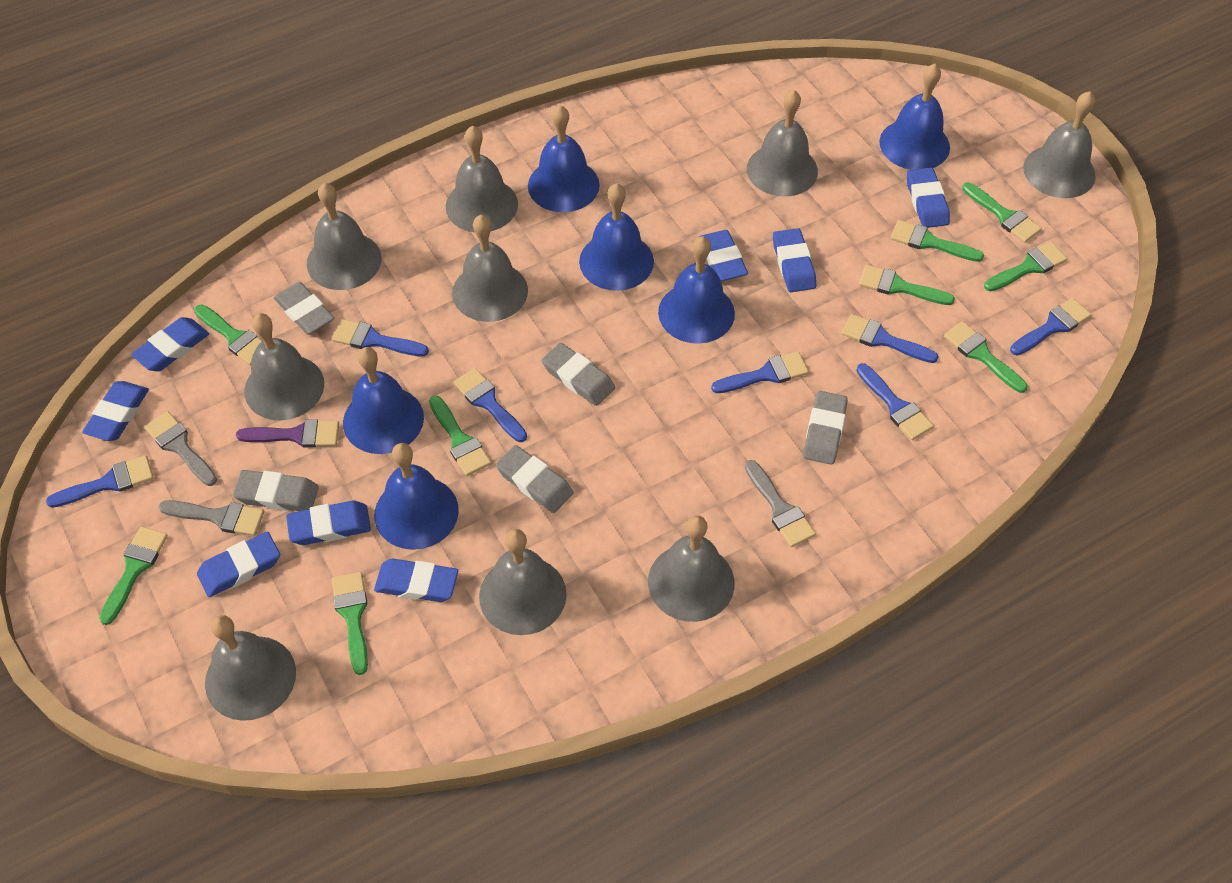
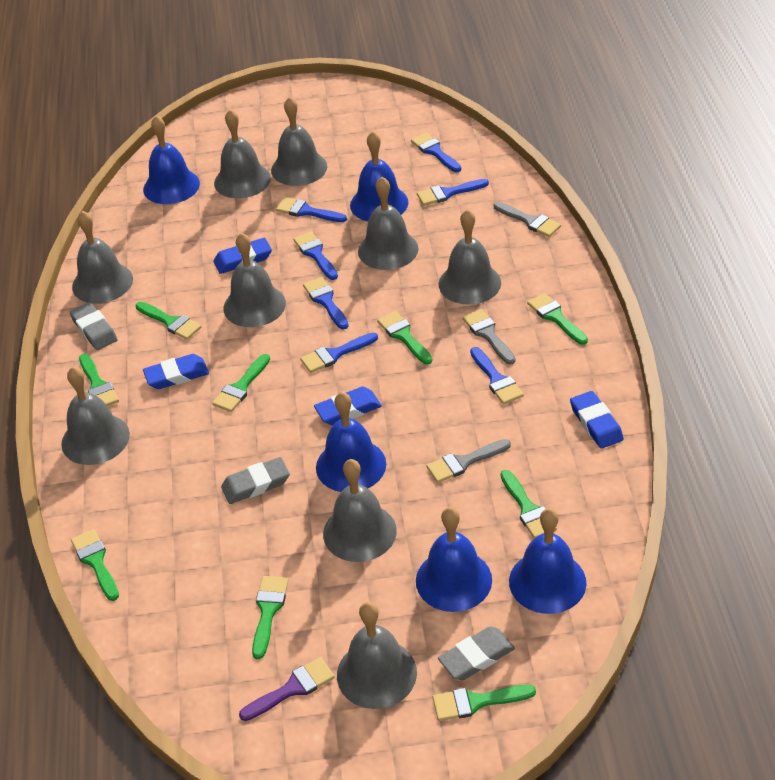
blue bell: 6 -> 5
blue eraser: 8 -> 4
grey eraser: 5 -> 3

